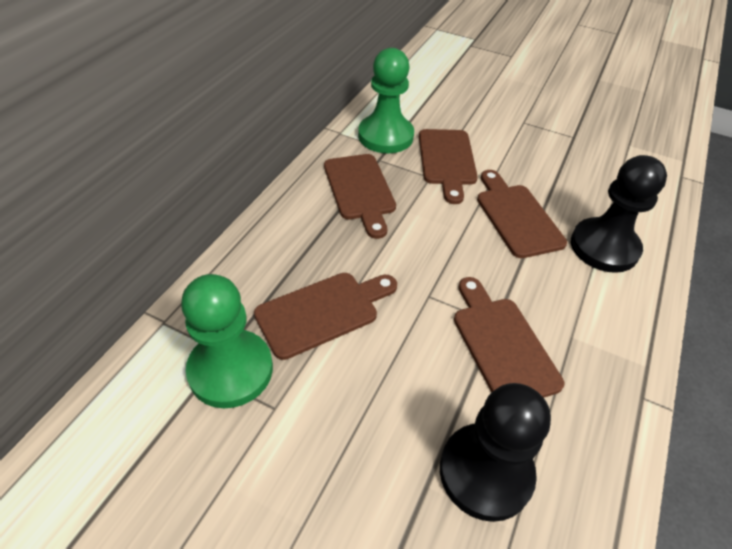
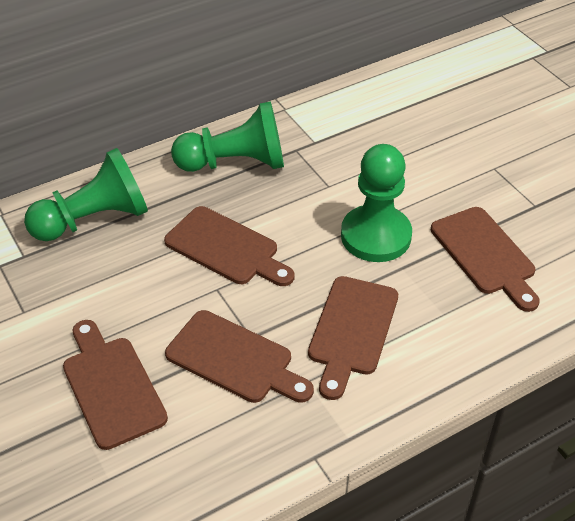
black pawn: 2 -> 0
green pawn: 2 -> 3

